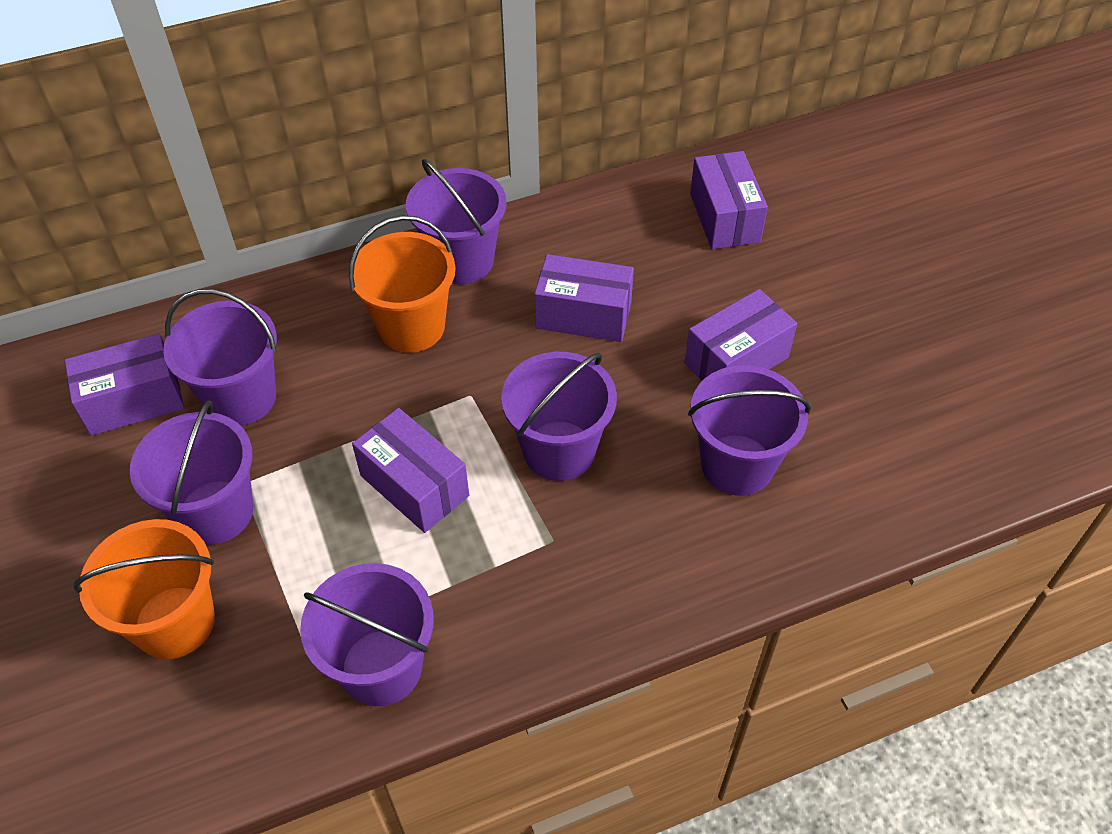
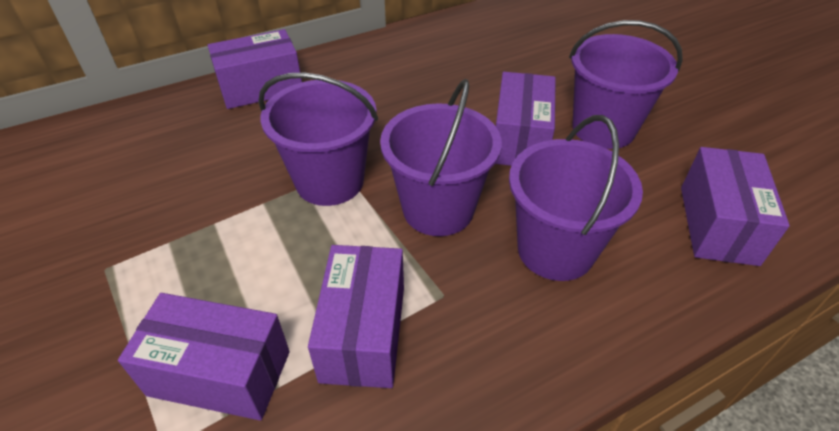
orange bucket: 2 -> 0
purple bucket: 6 -> 4

